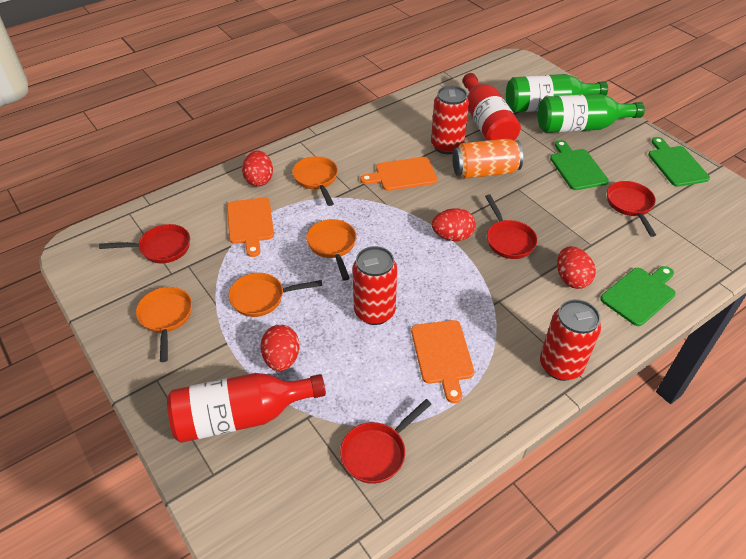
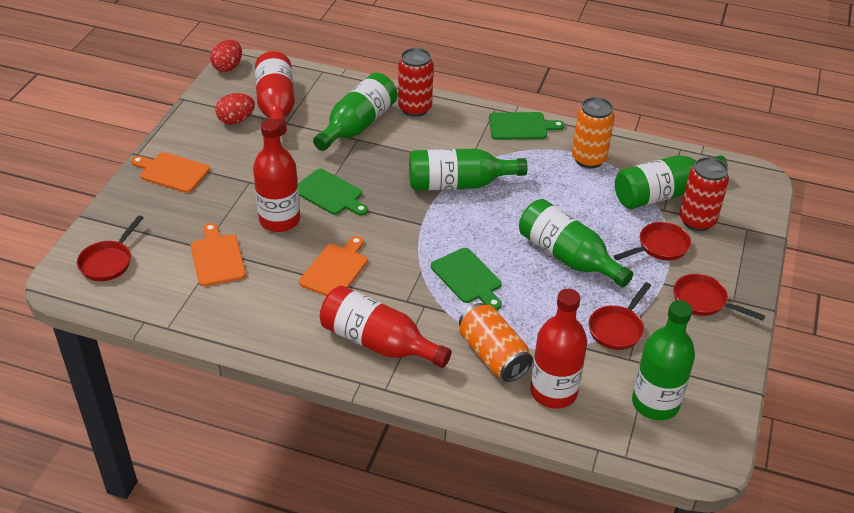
green bottle: 2 -> 5
orange can: 1 -> 2
orange pan: 4 -> 0
red bottle: 2 -> 4
red can: 3 -> 2
red egg: 4 -> 2

